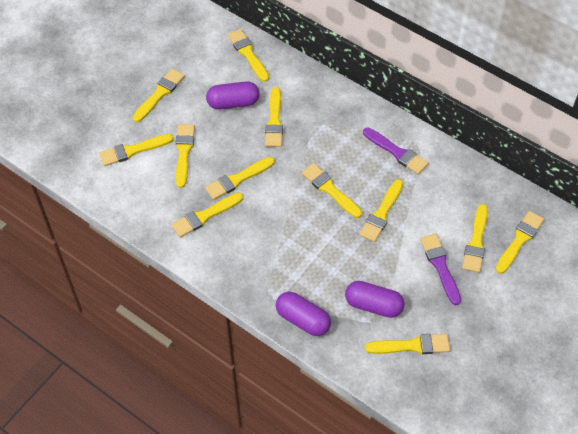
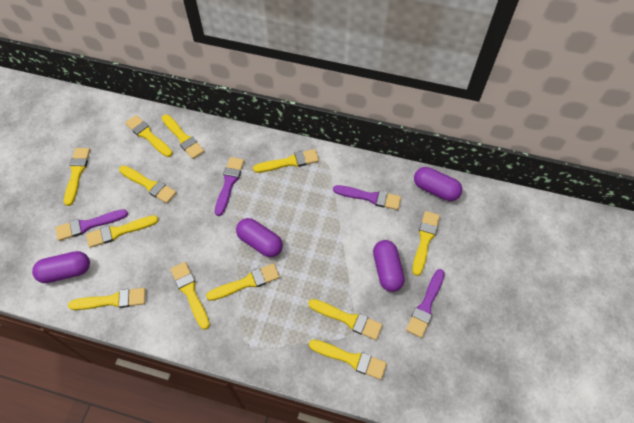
purple brush: 2 -> 4
purple capsule: 3 -> 4

